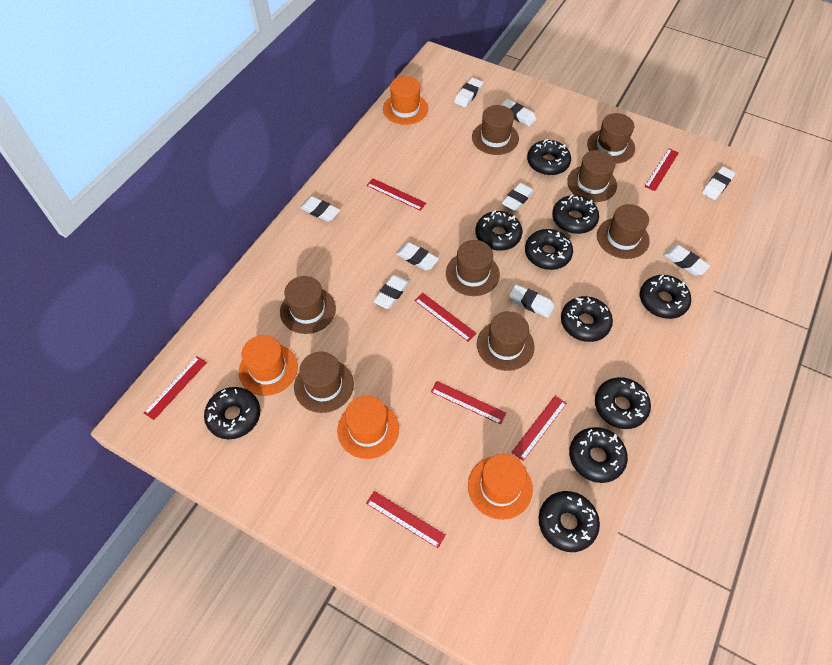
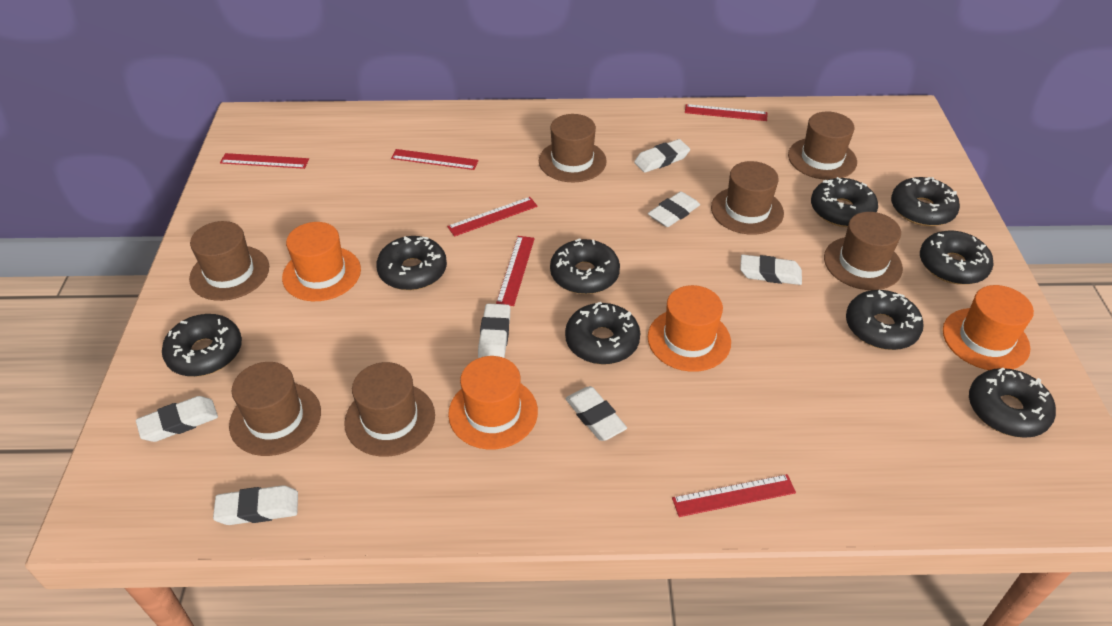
black donut: 10 -> 9
brown hat: 8 -> 7
red ruler: 7 -> 6
white eraser: 9 -> 7

